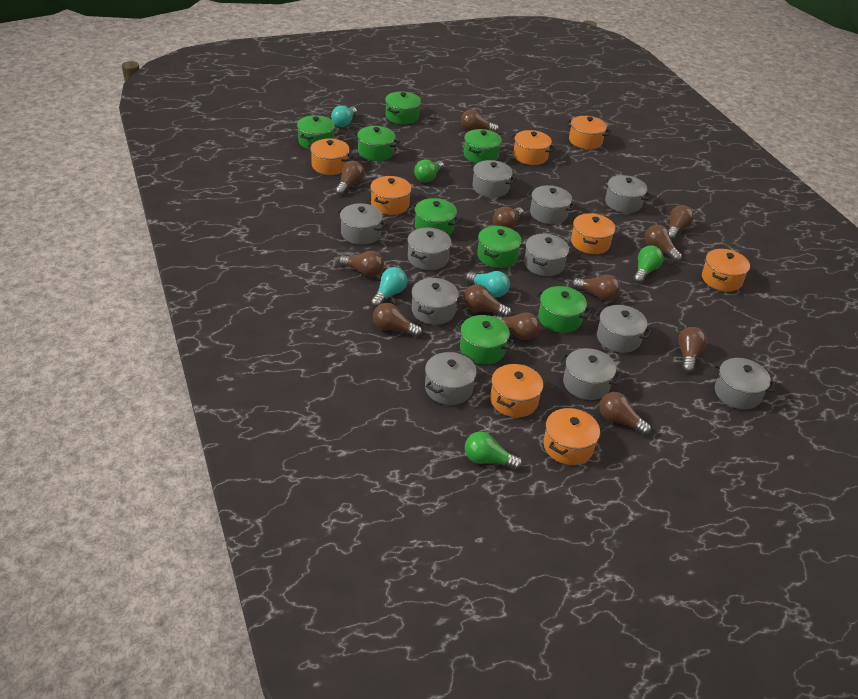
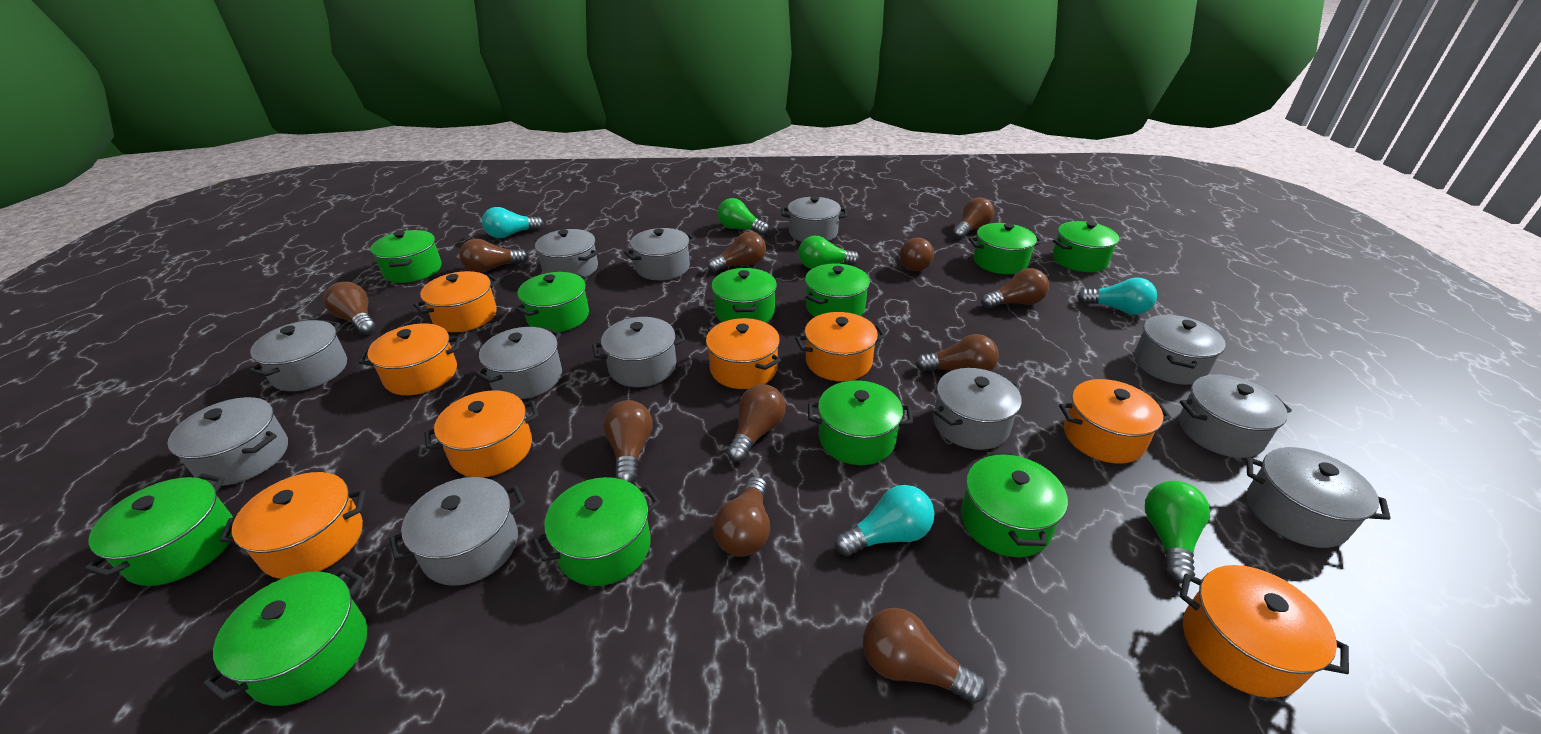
brown light bulb: 12 -> 11
green pot: 8 -> 11
grey pot: 11 -> 12

